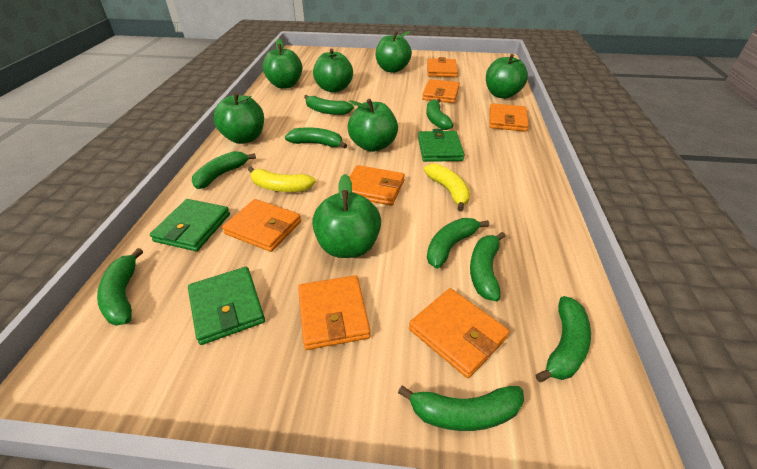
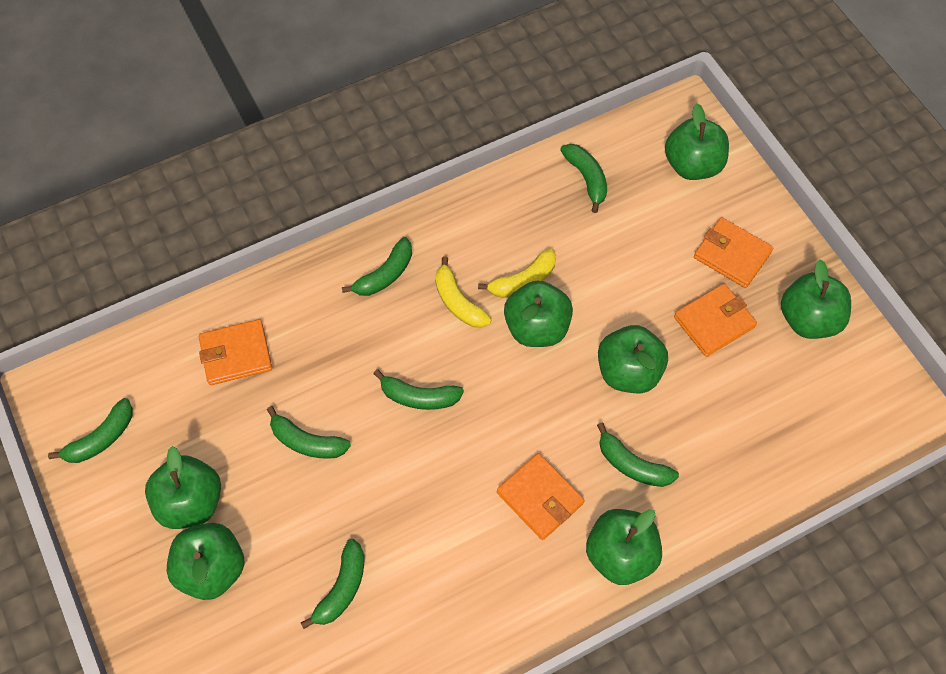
green banana: 9 -> 7
green wallet: 3 -> 0
orange wallet: 7 -> 4

